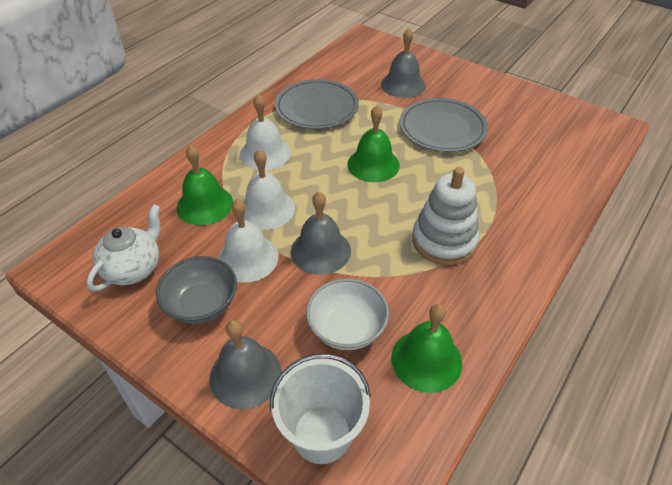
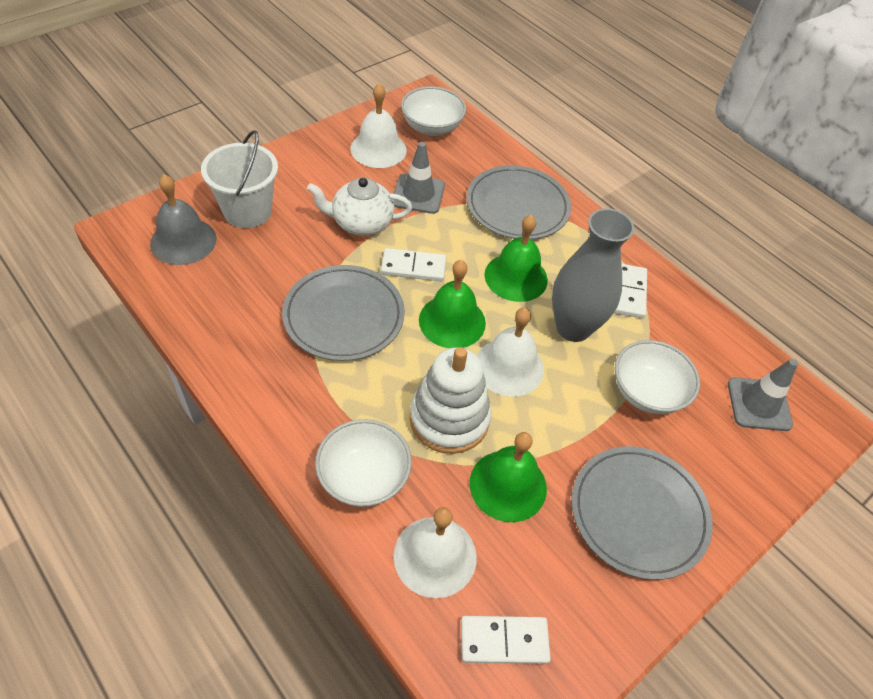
grey bell: 3 -> 1
grey bowl: 1 -> 0
grey plate: 2 -> 3
grey traffic cone: 0 -> 2
grey vase: 0 -> 1
white bowl: 1 -> 3
white domino: 0 -> 3

